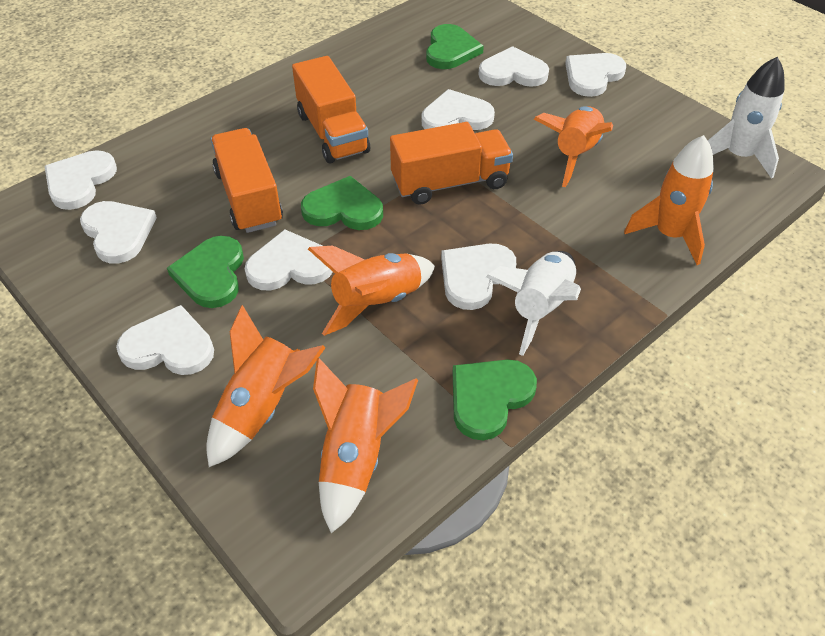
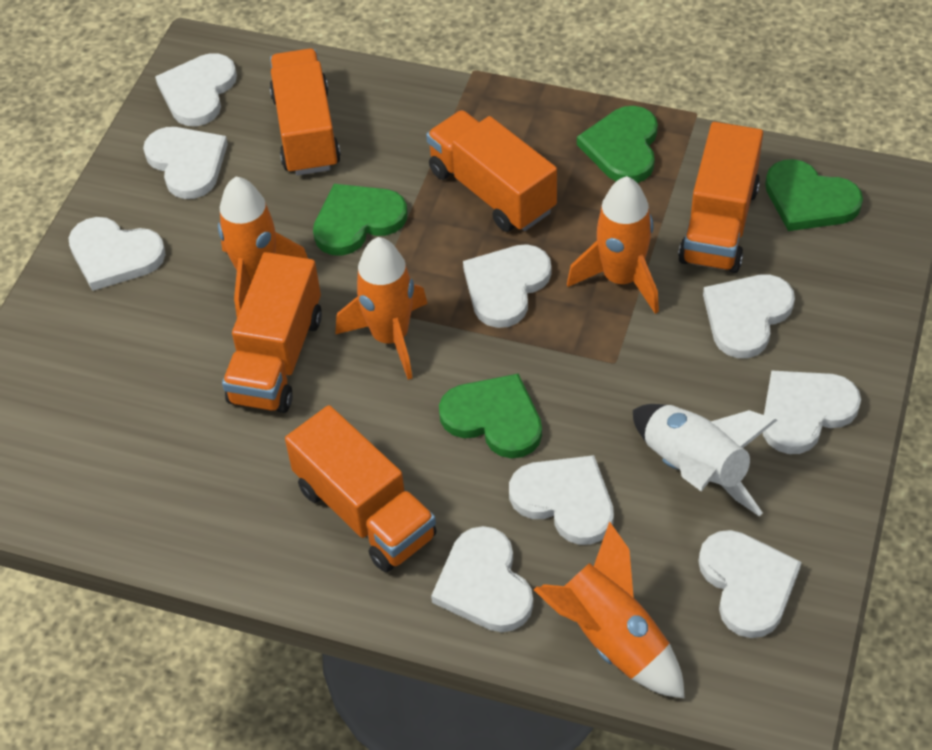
orange rocket: 5 -> 4
orange truck: 3 -> 5
white heart: 8 -> 9
white rocket: 2 -> 1

